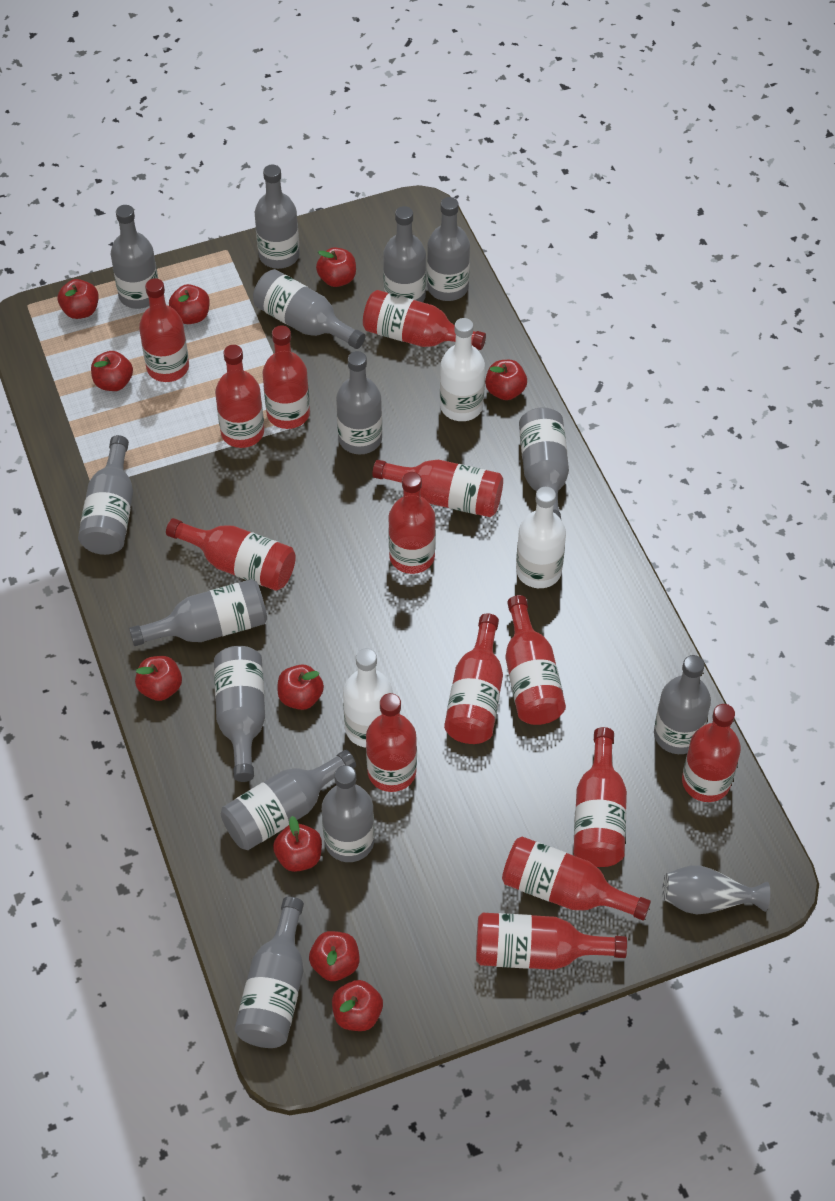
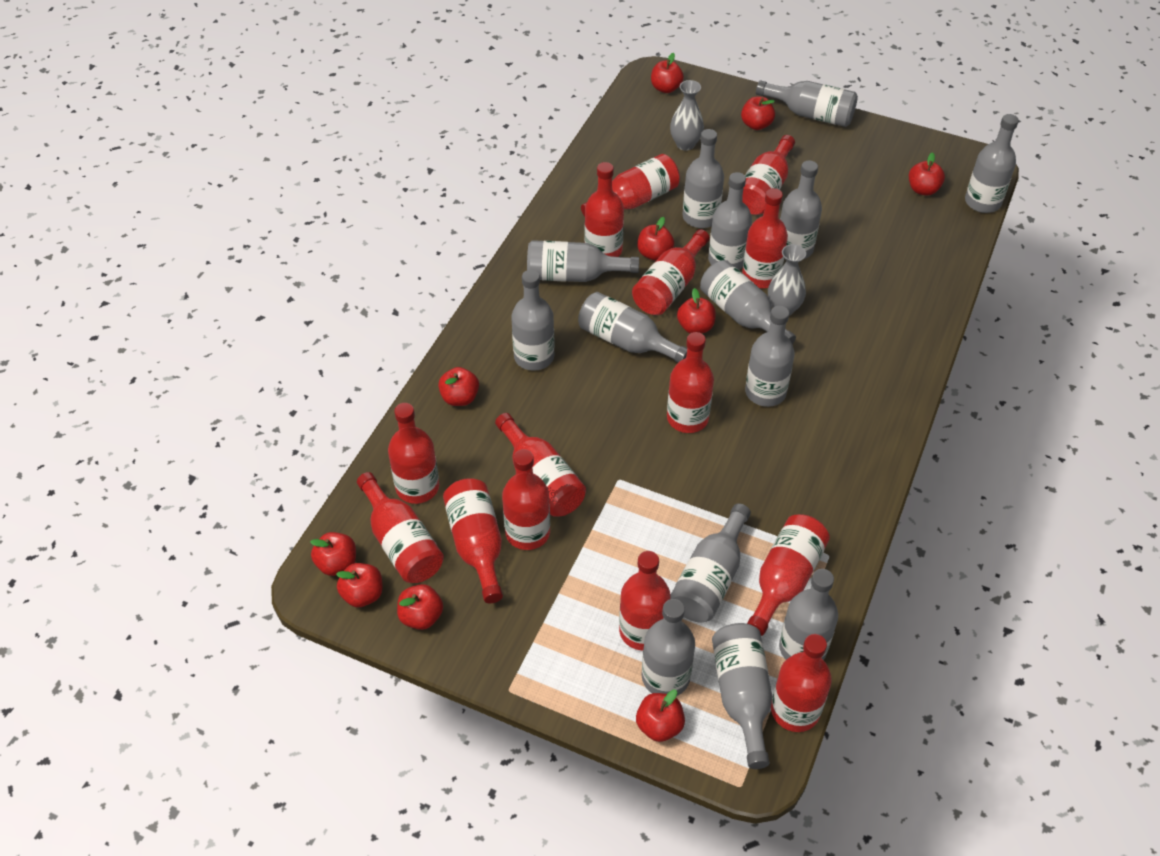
grey vase: 1 -> 2
white bottle: 3 -> 0

